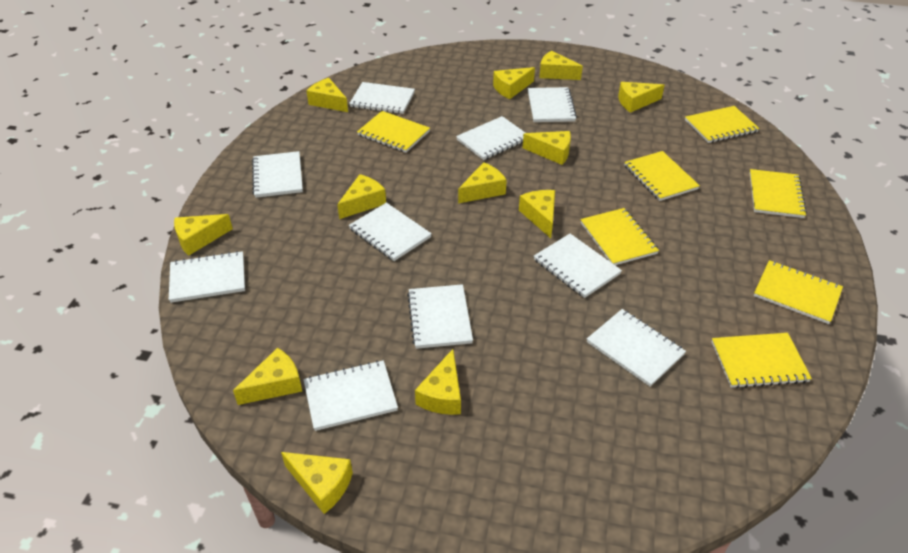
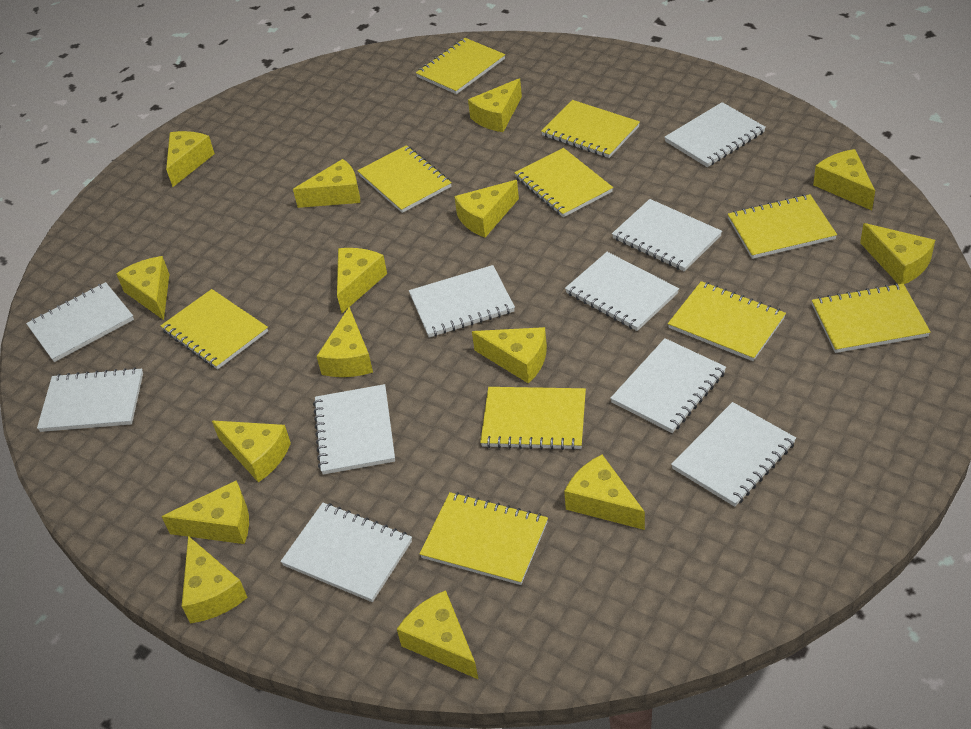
yellow cheese: 12 -> 15
yellow notebook: 7 -> 10

